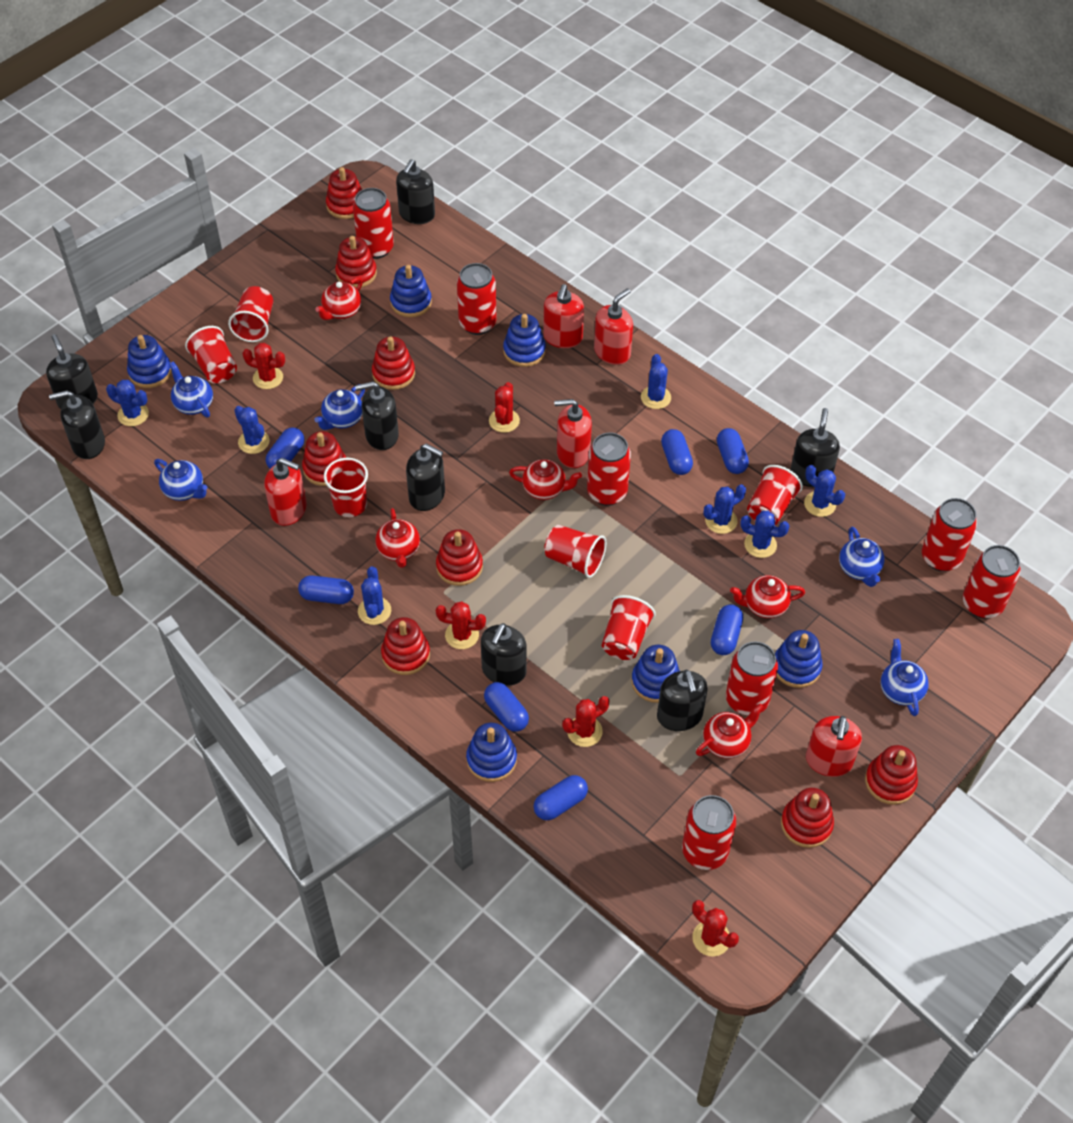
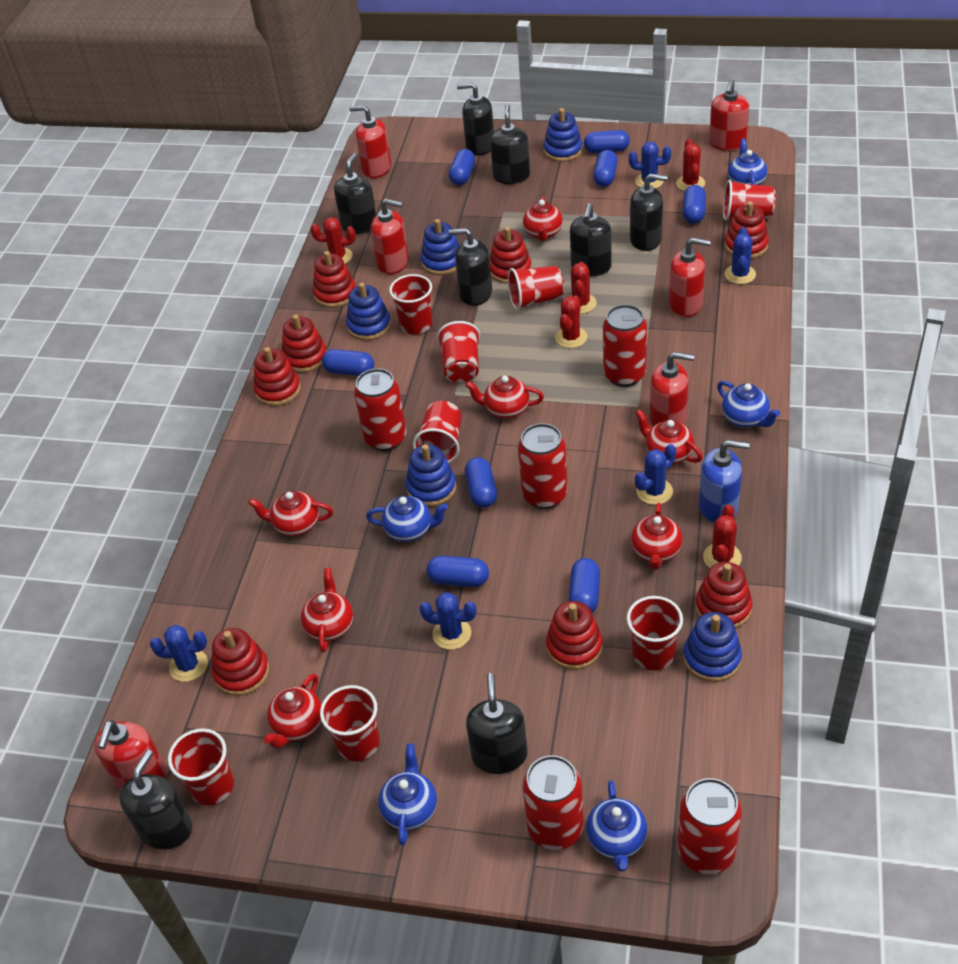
blue cactus: 7 -> 5
blue capsule: 7 -> 8
blue soap dispenser: 0 -> 1
blue stacking toy: 6 -> 5
red can: 7 -> 5
red cup: 6 -> 8
red soap dispenser: 5 -> 6
red teapot: 5 -> 7

